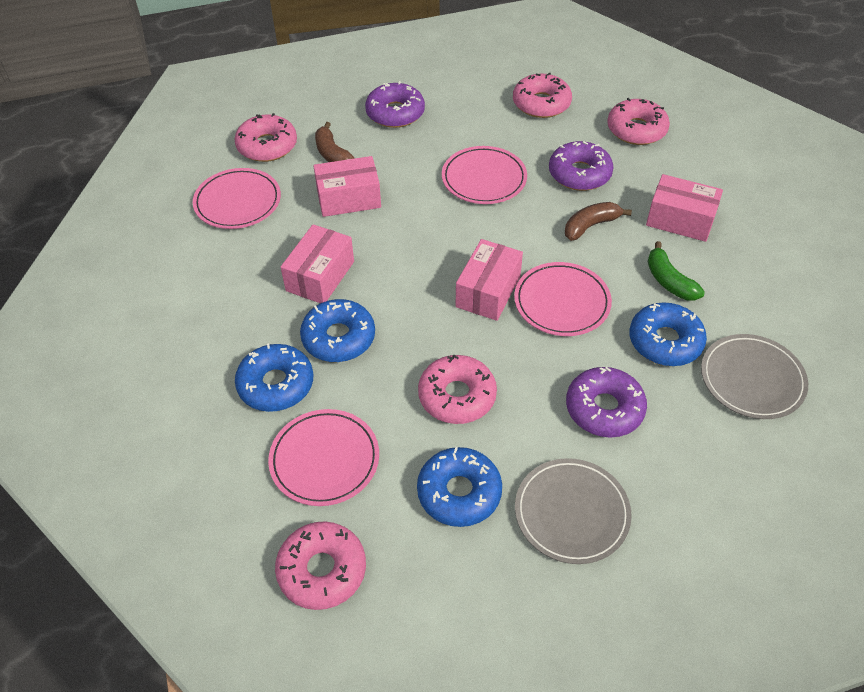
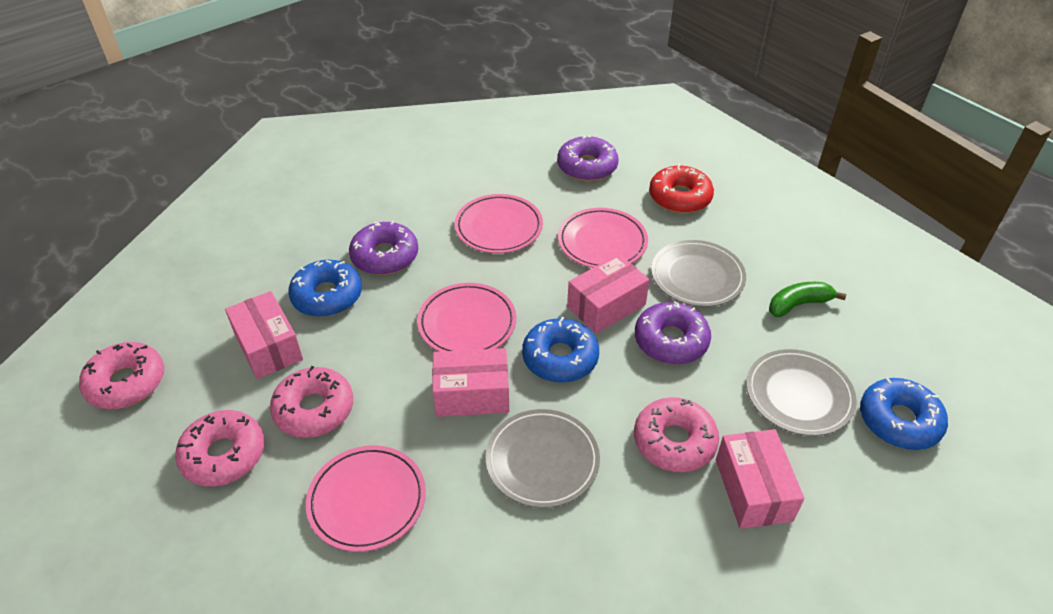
blue donut: 4 -> 3
brown banana: 2 -> 0
grey plate: 2 -> 3
pink donut: 5 -> 4
red donut: 0 -> 1

